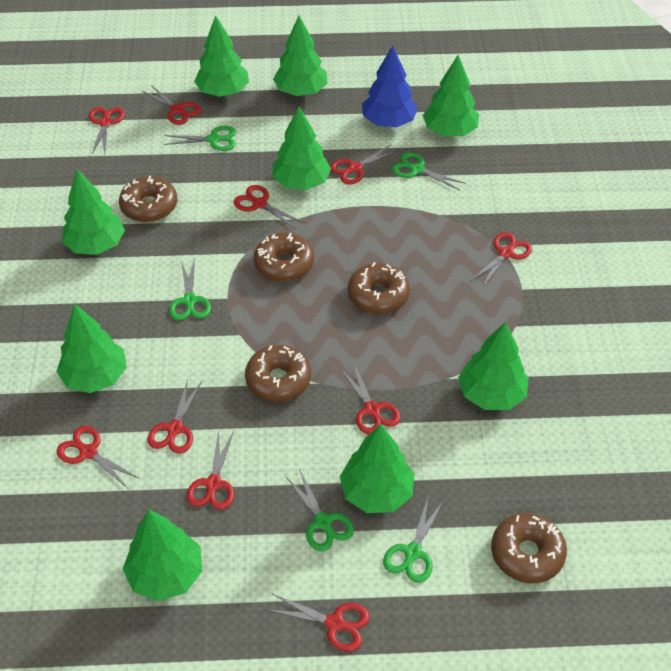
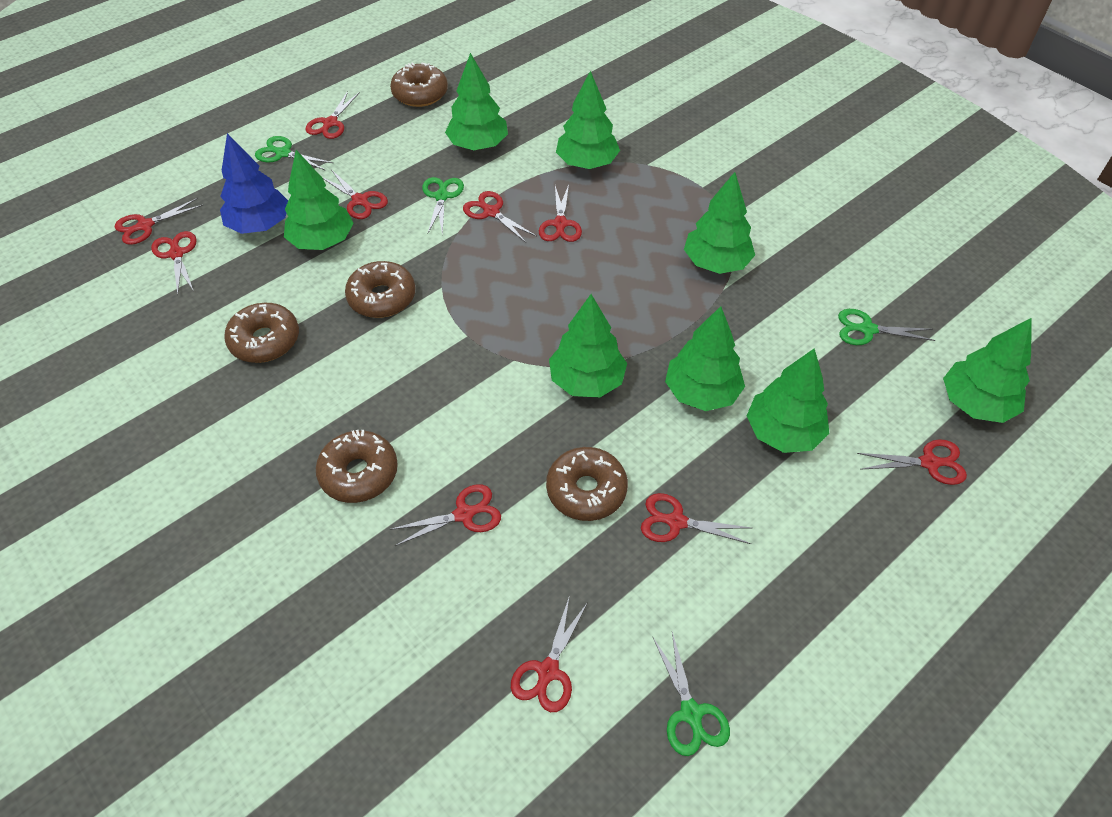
green scissors: 5 -> 4
green tree: 9 -> 8

